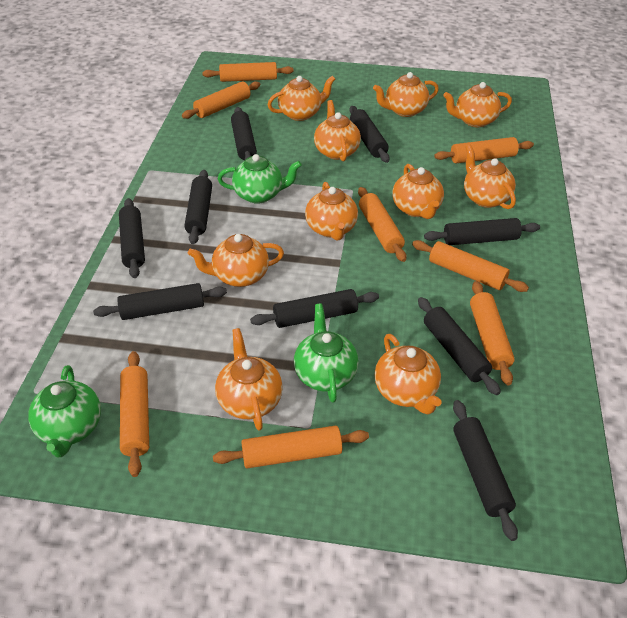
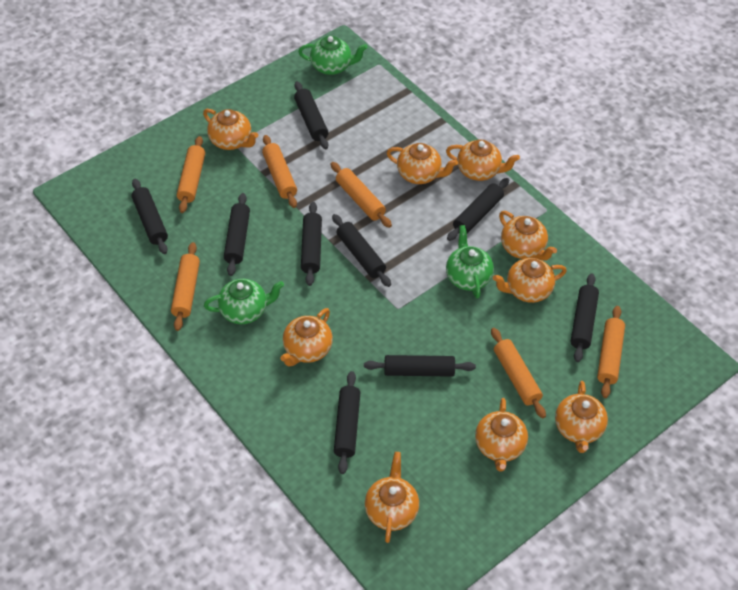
orange rolling pin: 8 -> 6
orange teapot: 10 -> 9

